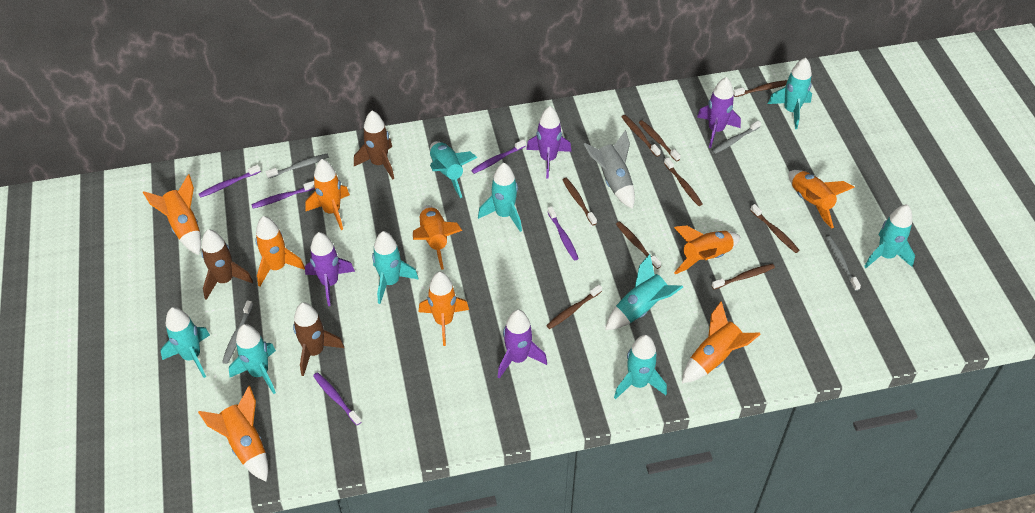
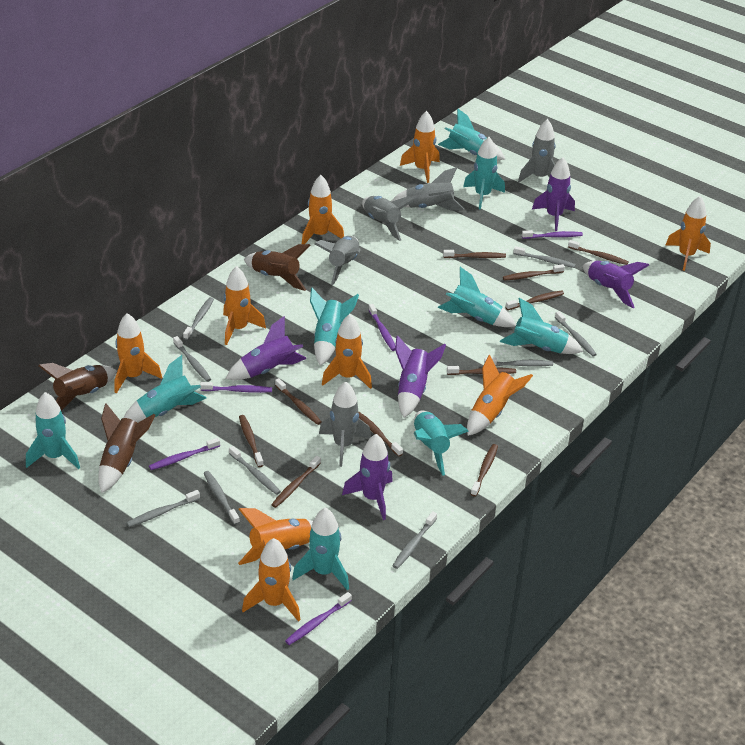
brown toothbrush: 9 -> 10
grey rocket: 1 -> 5
grey toothbrush: 4 -> 9
purple rocket: 4 -> 5

